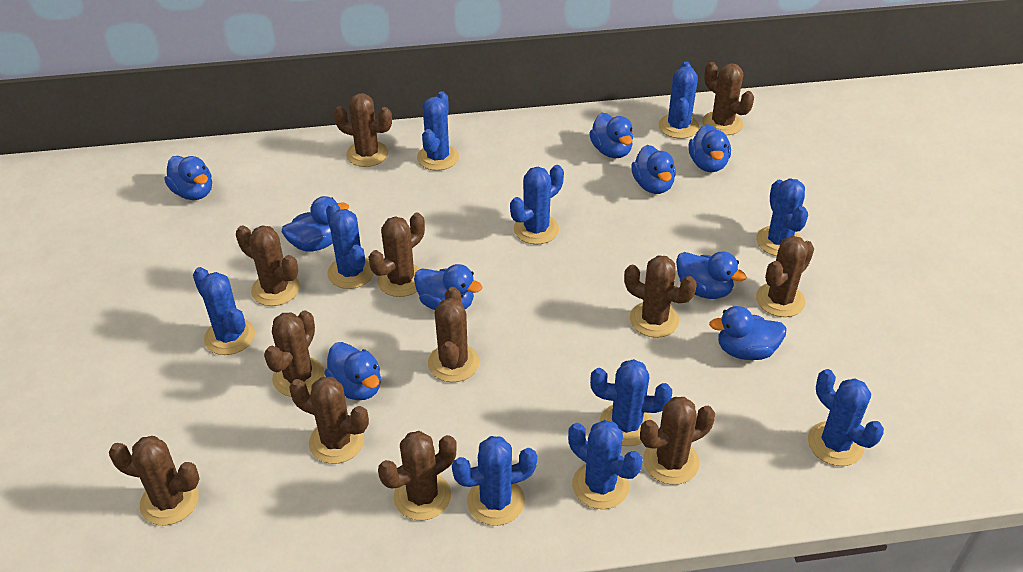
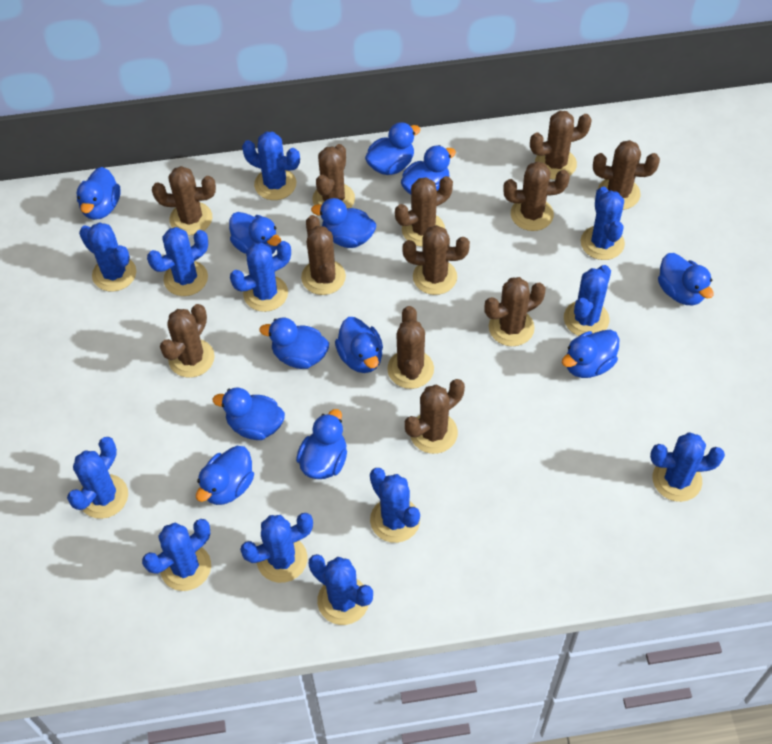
blue cactus: 10 -> 12
blue duck: 9 -> 12

